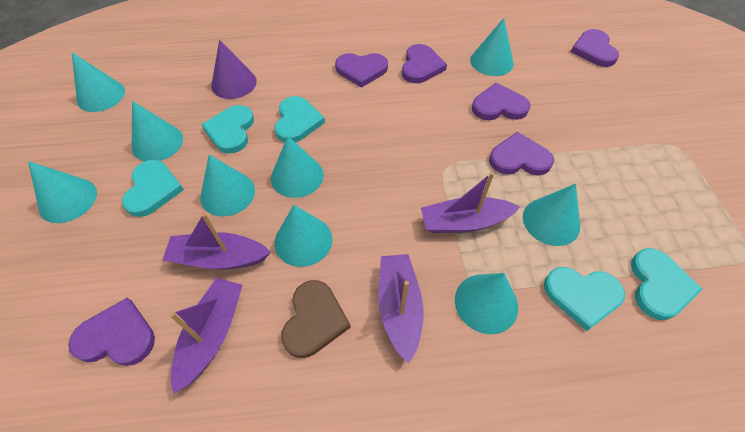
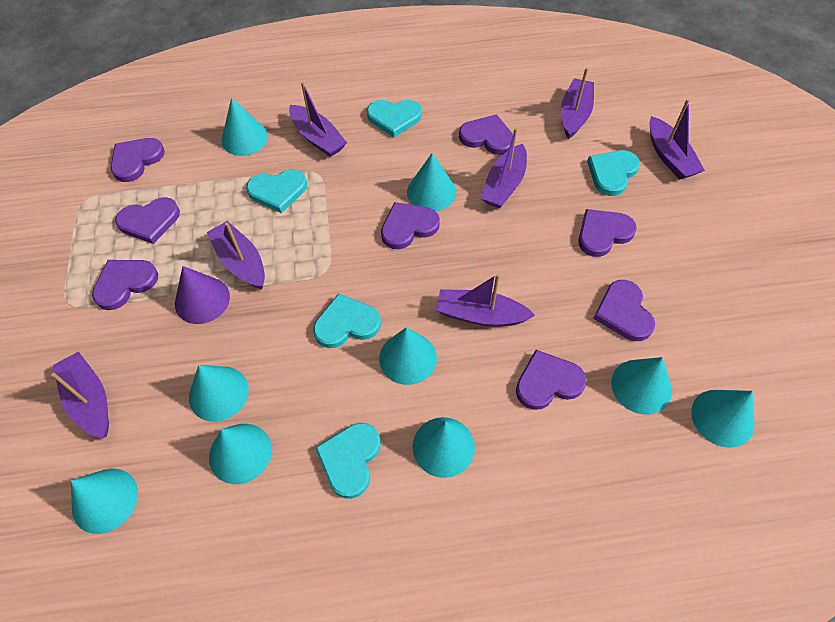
brown heart: 1 -> 0
purple boat: 4 -> 7
purple heart: 6 -> 8

